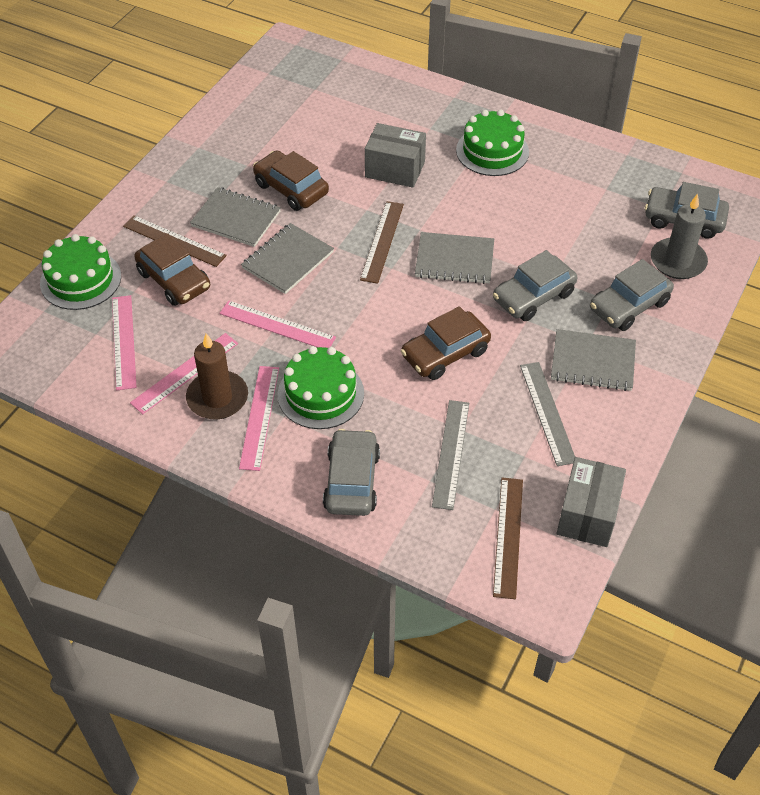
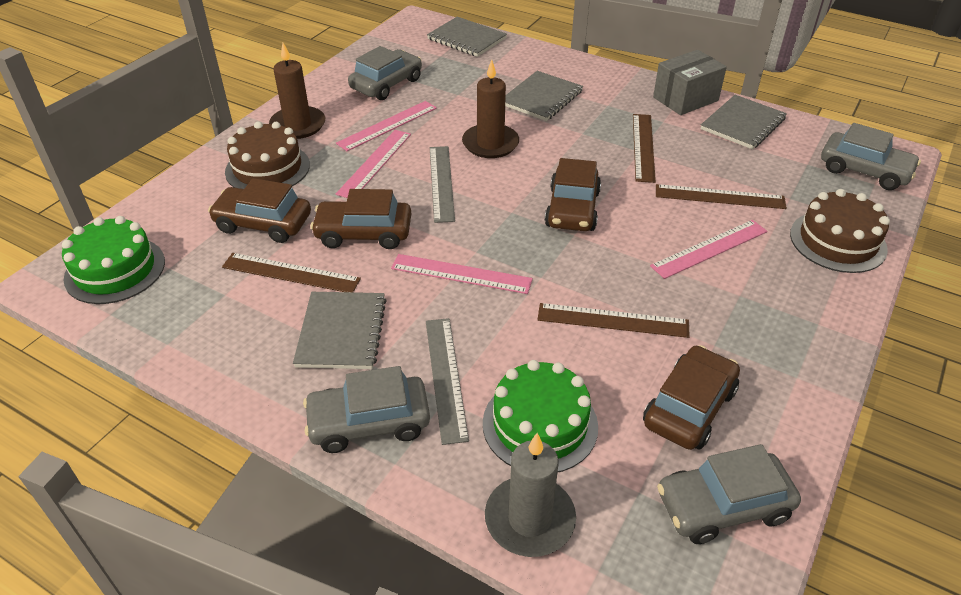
brown cake: 0 -> 2
brown candle: 1 -> 2
brown car: 3 -> 4
brown ruler: 3 -> 4
green cake: 3 -> 2
grey box: 2 -> 1

